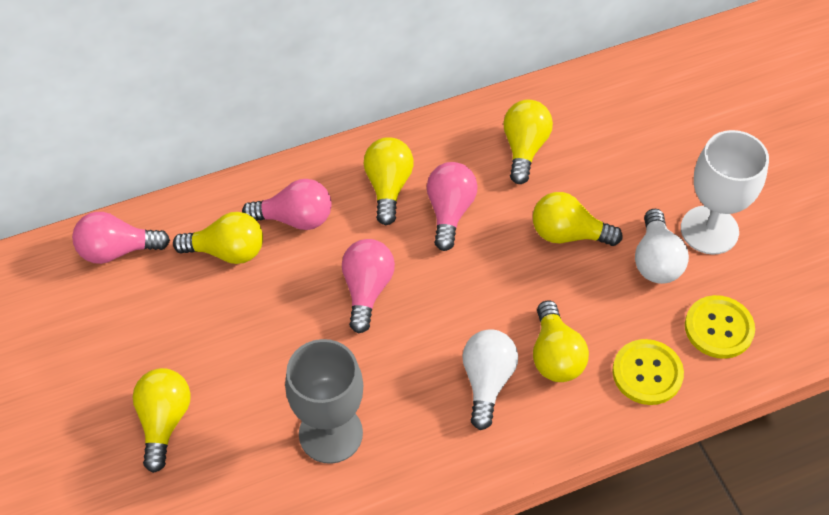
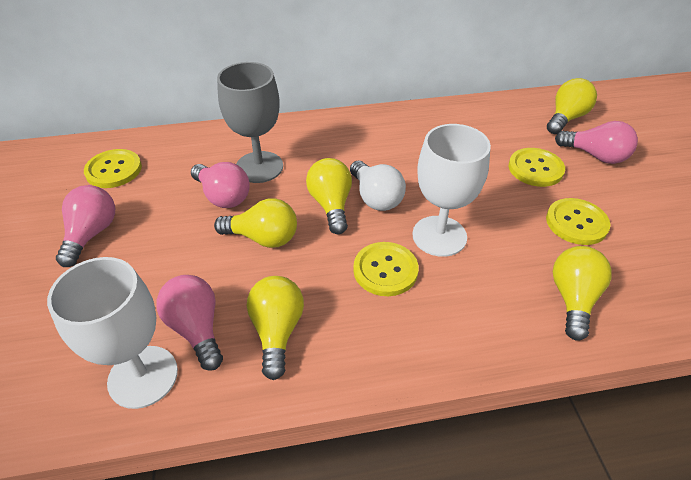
white goblet: 1 -> 2
white light bulb: 2 -> 1
yellow button: 2 -> 4
yellow light bulb: 6 -> 5

